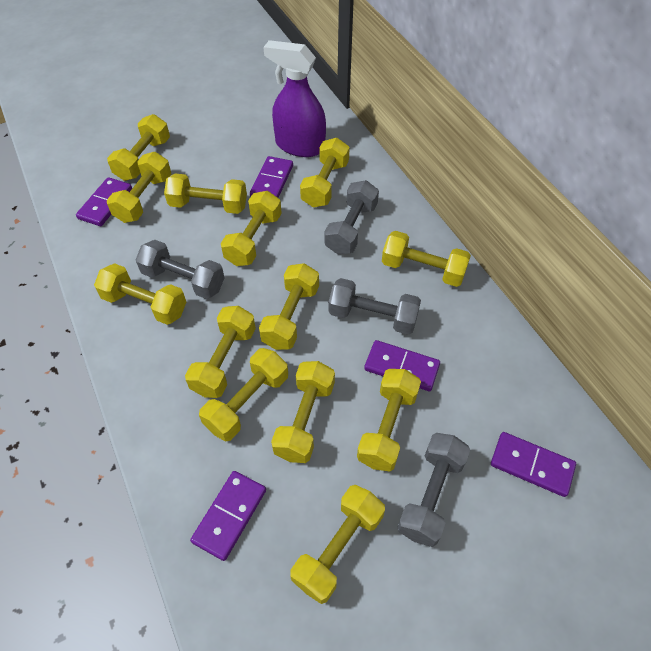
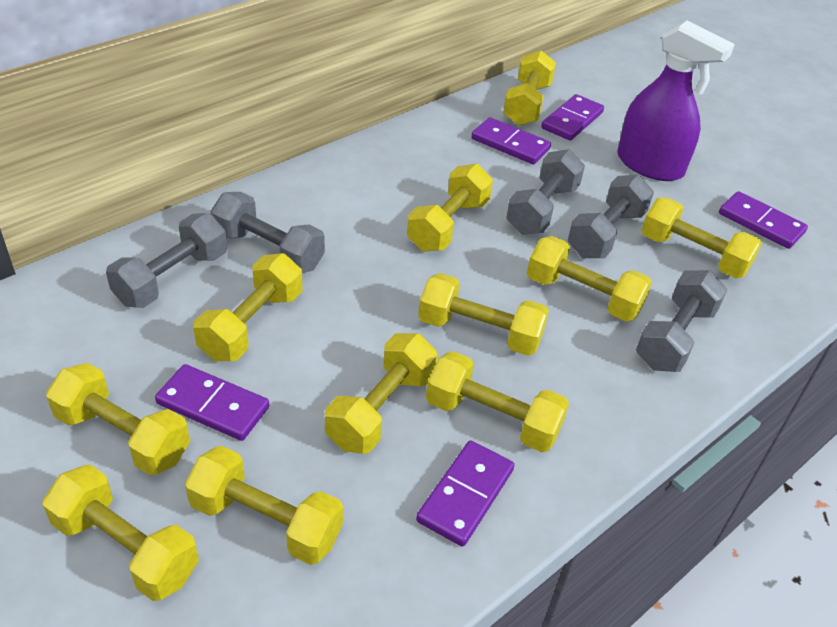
grey dumbbell: 4 -> 5
yellow dumbbell: 13 -> 11

